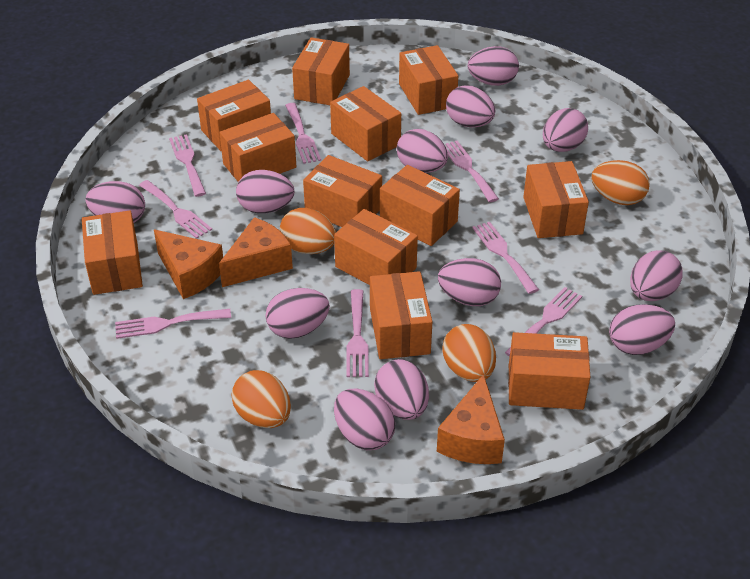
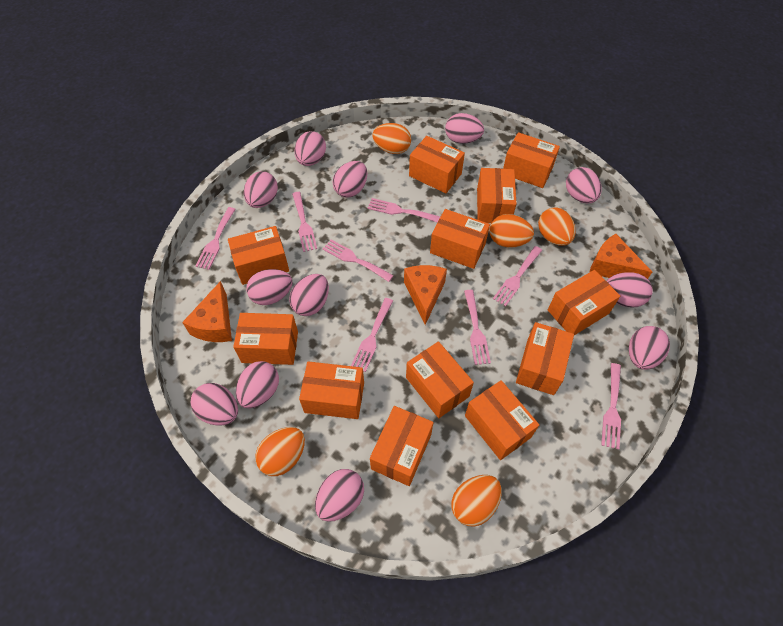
orange egg: 4 -> 5

